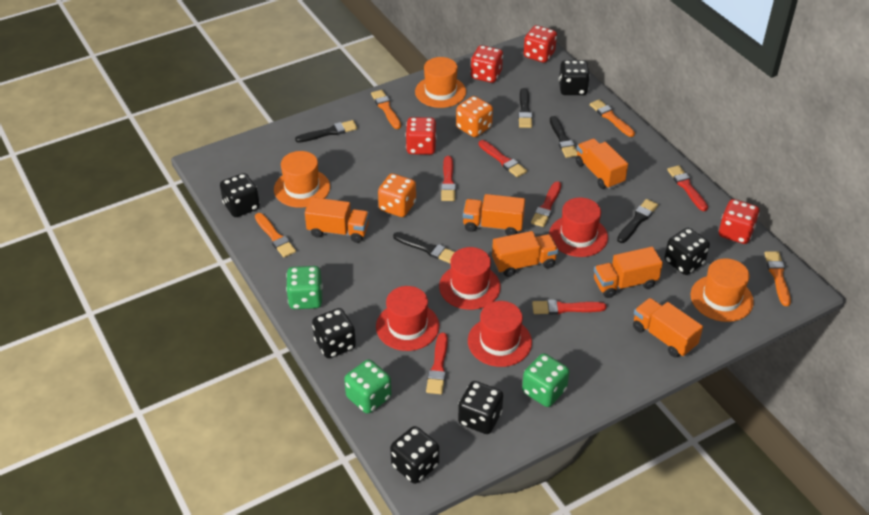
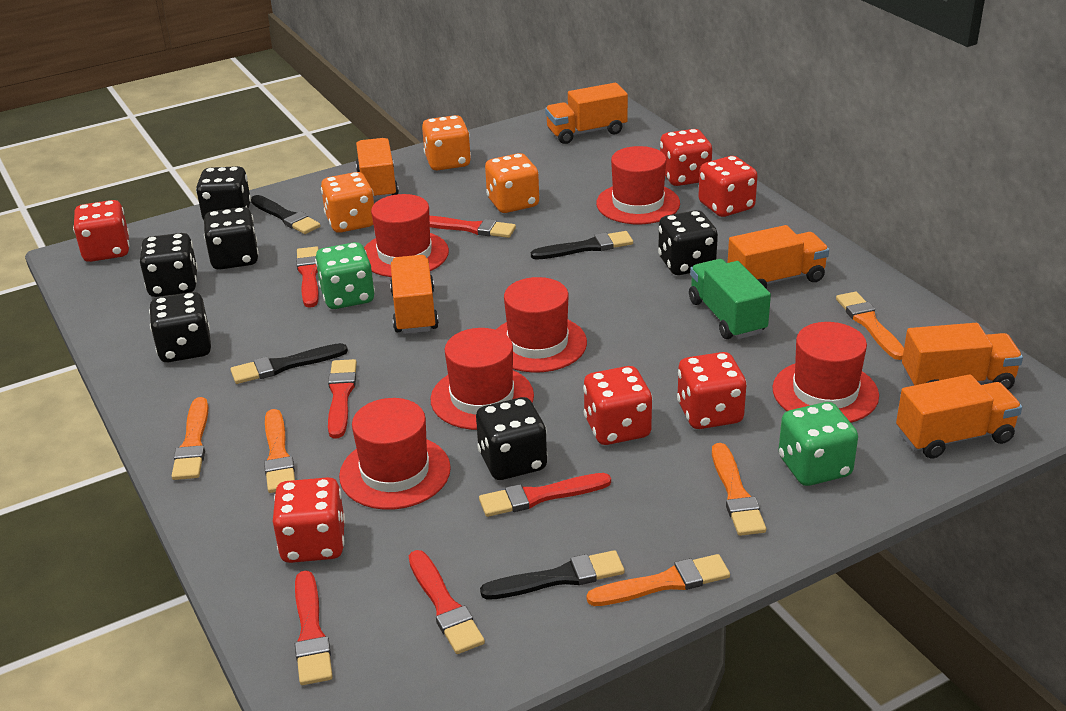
black brush: 5 -> 4
green dice: 3 -> 2
green truck: 0 -> 1
orange brush: 4 -> 5
orange dice: 2 -> 3
orange hat: 3 -> 0
red dice: 4 -> 6
red hat: 4 -> 6

